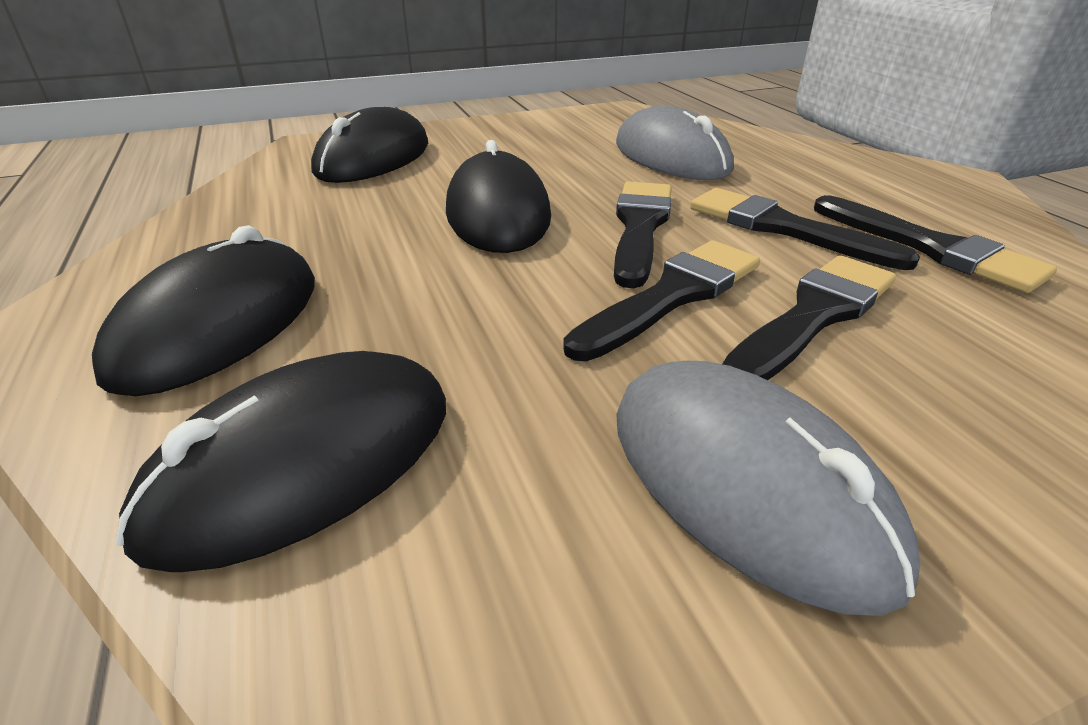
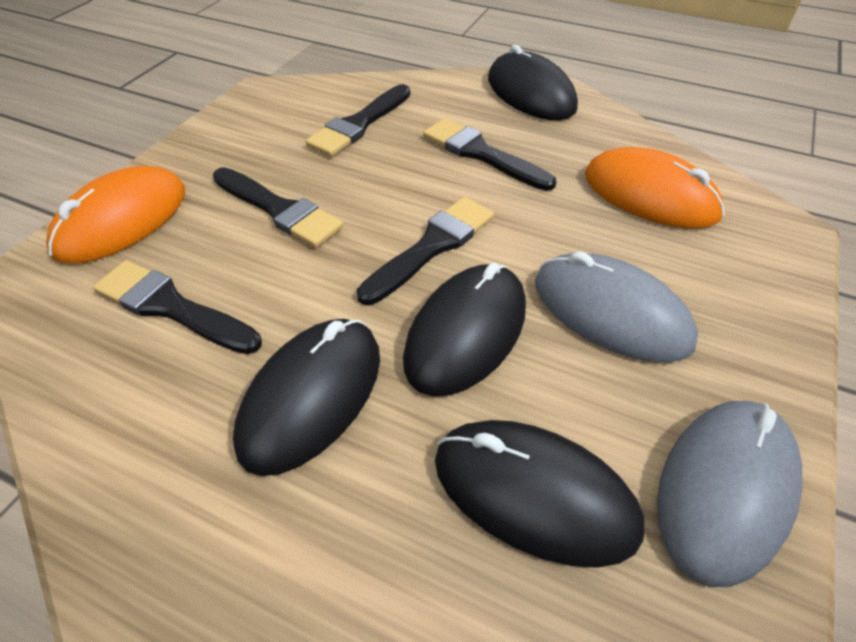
orange mouse: 0 -> 2

